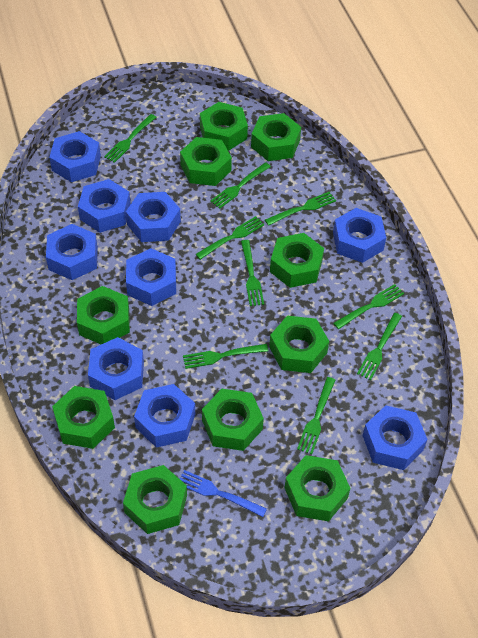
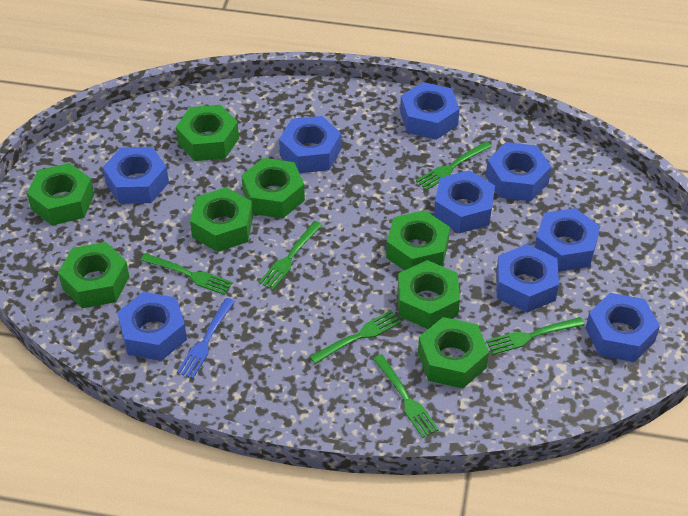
green fork: 9 -> 6
green nut: 10 -> 8

